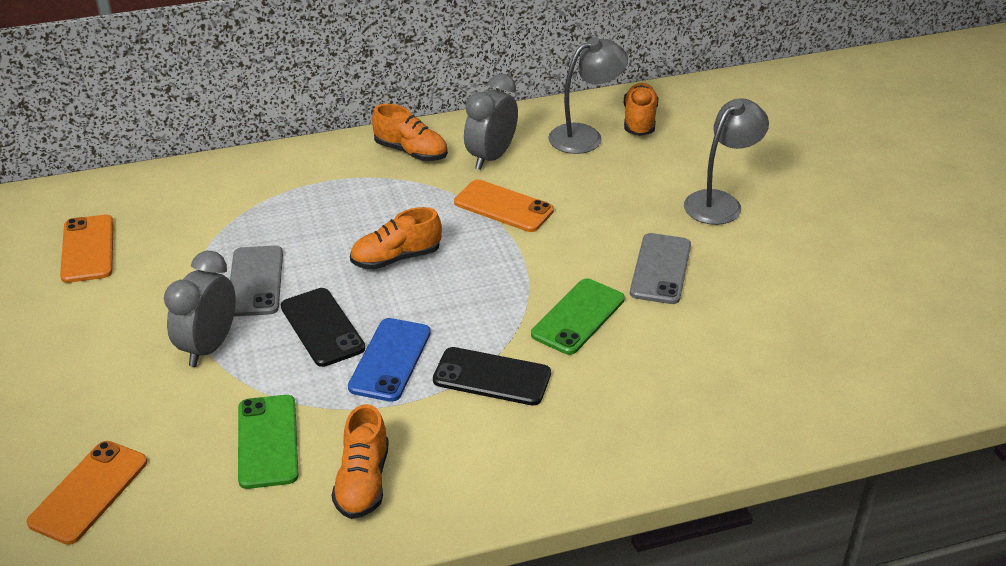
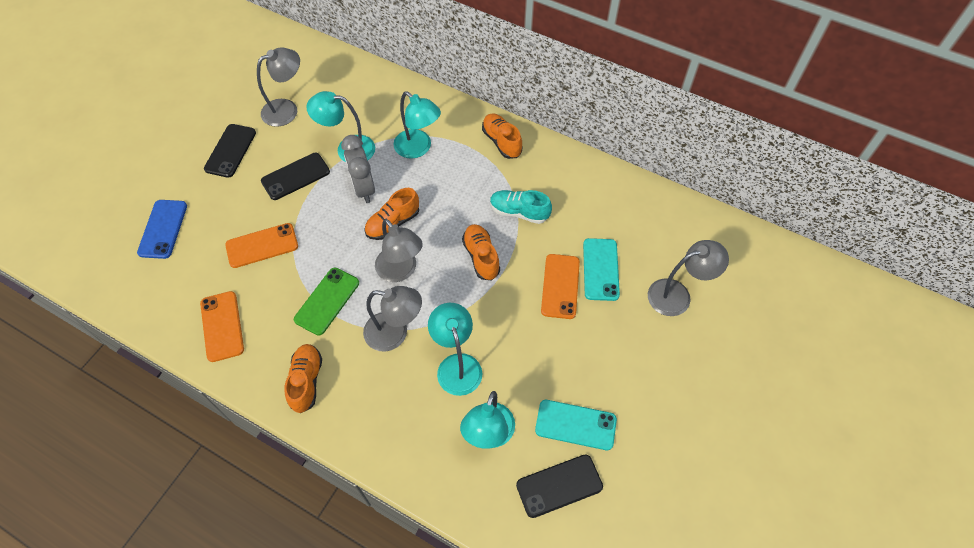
black phone: 2 -> 3
green phone: 2 -> 1
grey clock: 2 -> 1
grey lamp: 2 -> 4
grey phone: 2 -> 0
turquoise lamp: 0 -> 4
turquoise phone: 0 -> 2
turquoise shoe: 0 -> 1

